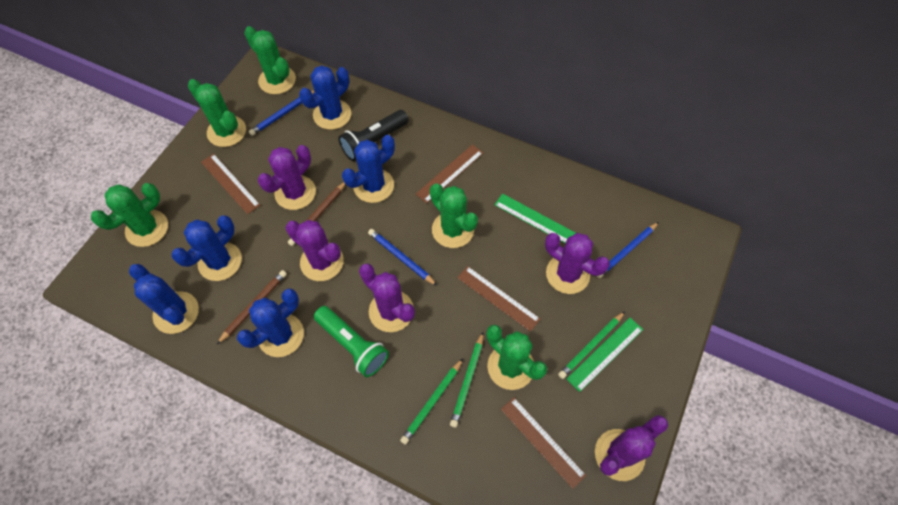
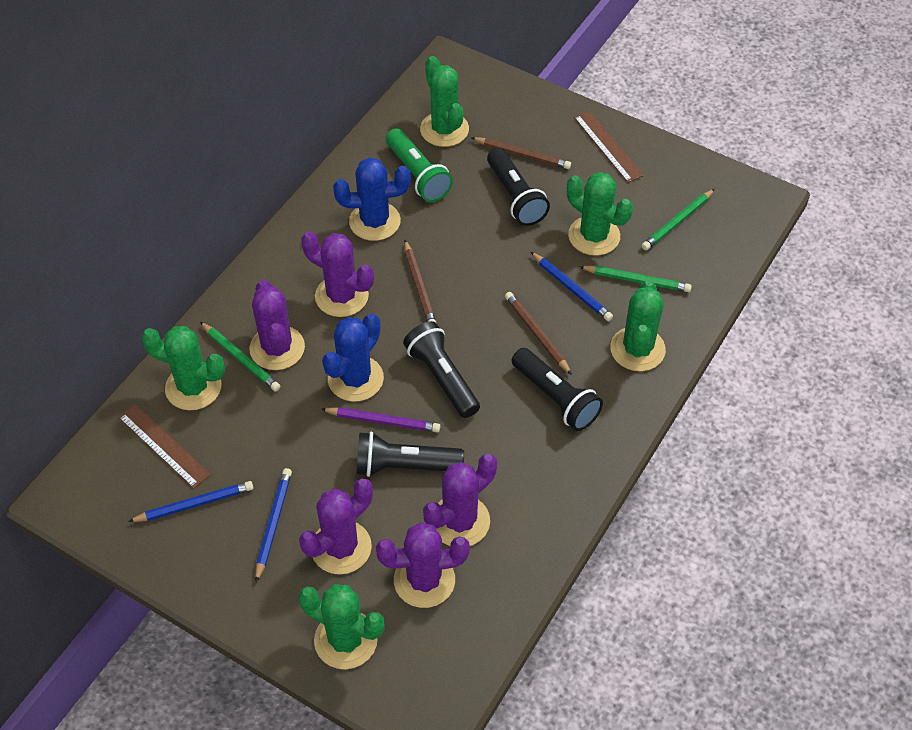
black flashlight: 1 -> 4
blue cactus: 5 -> 2
brown pencil: 2 -> 3
brown ruler: 4 -> 2
green ruler: 2 -> 0
purple pencil: 0 -> 1

